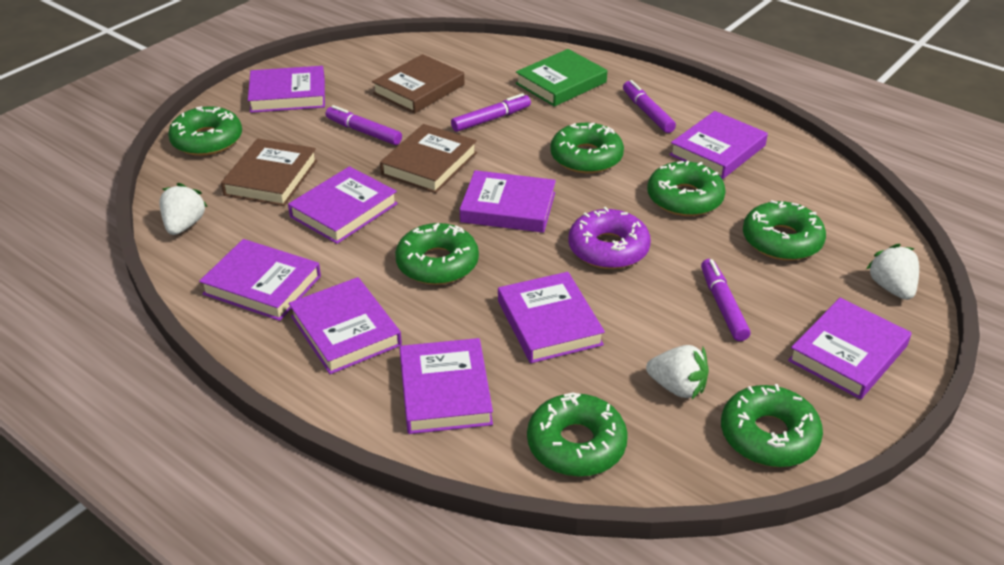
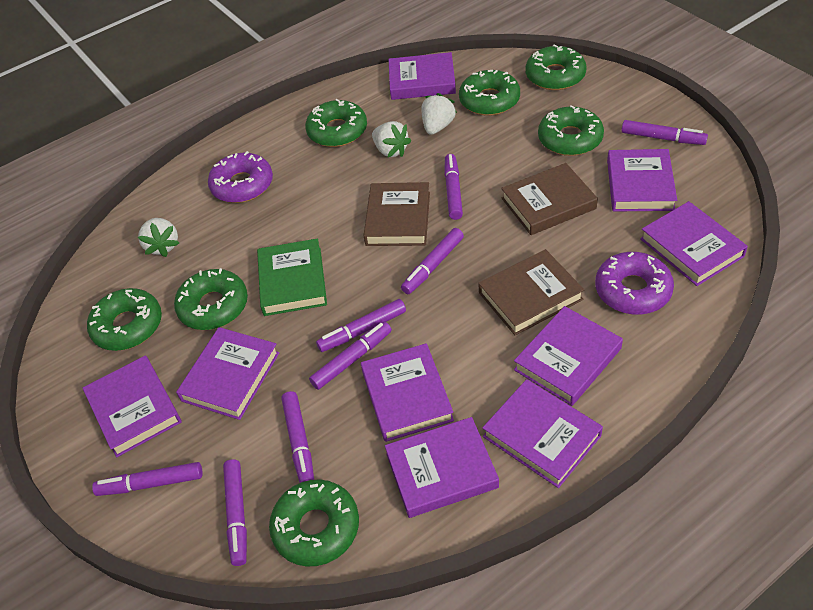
purple donut: 1 -> 2
purple marker: 4 -> 8

